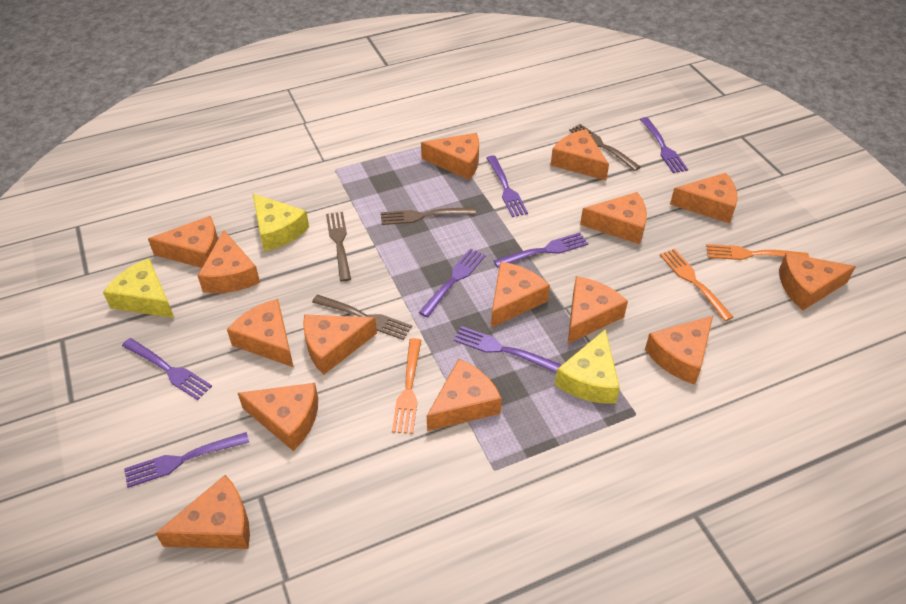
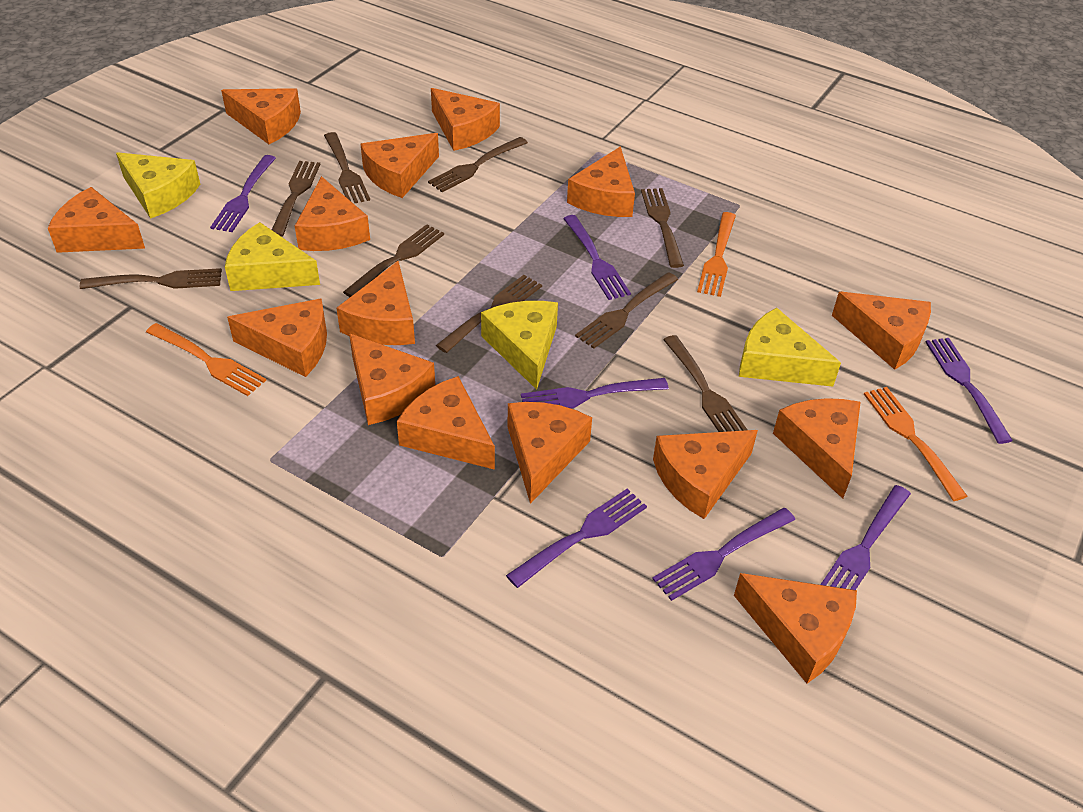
brown fork: 4 -> 9
yellow cheese: 3 -> 4

